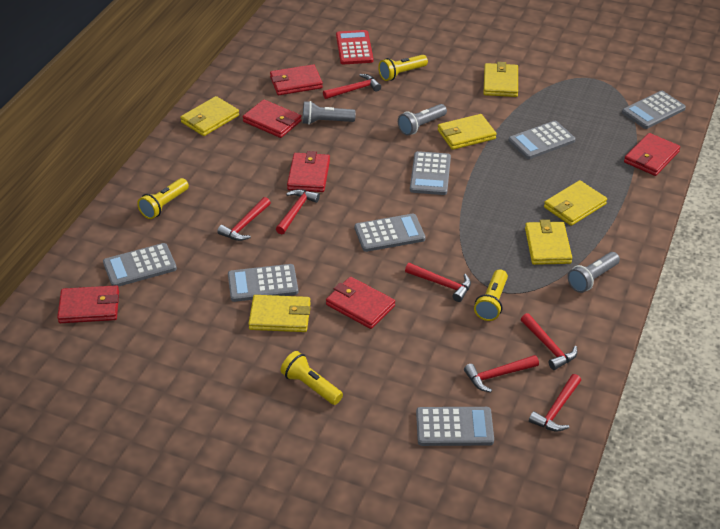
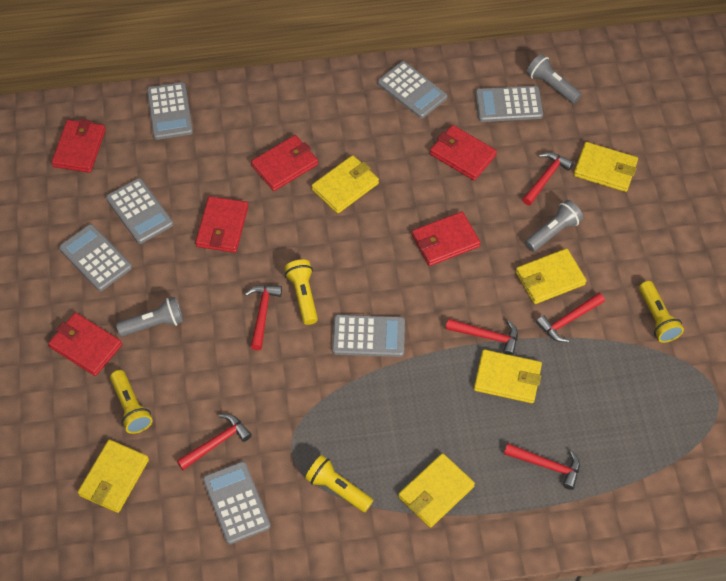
red calculator: 1 -> 0
red hammer: 7 -> 6

